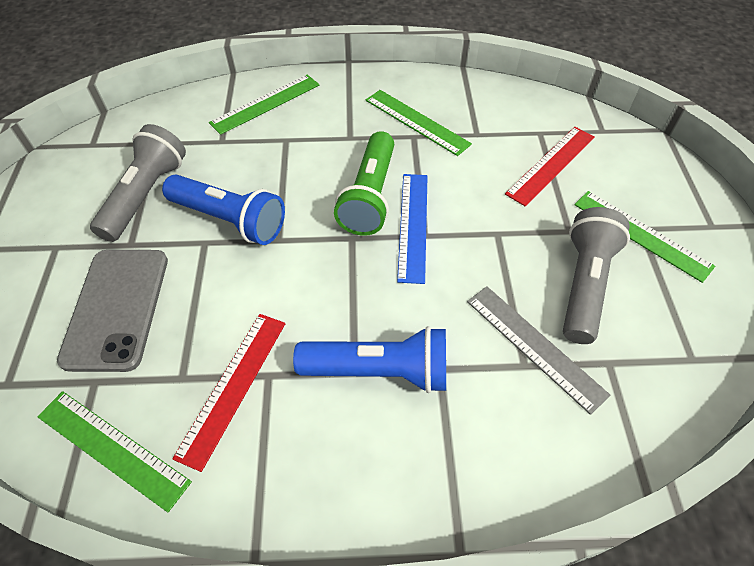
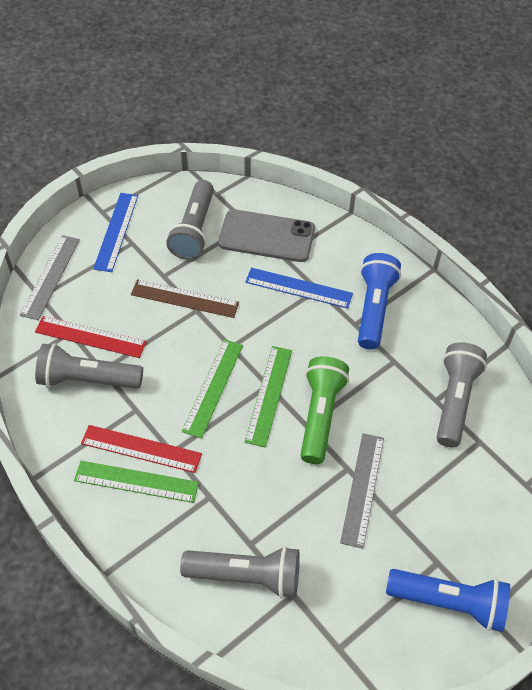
blue ruler: 1 -> 2
brown ruler: 0 -> 1
green ruler: 4 -> 3
grey flashlight: 2 -> 4
grey ruler: 1 -> 2

